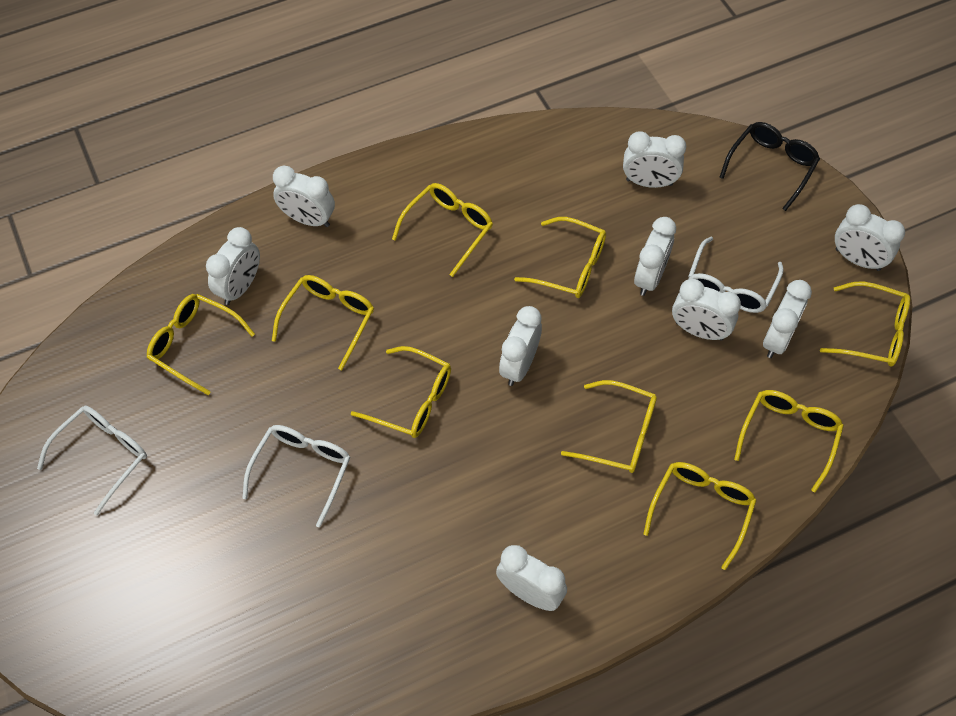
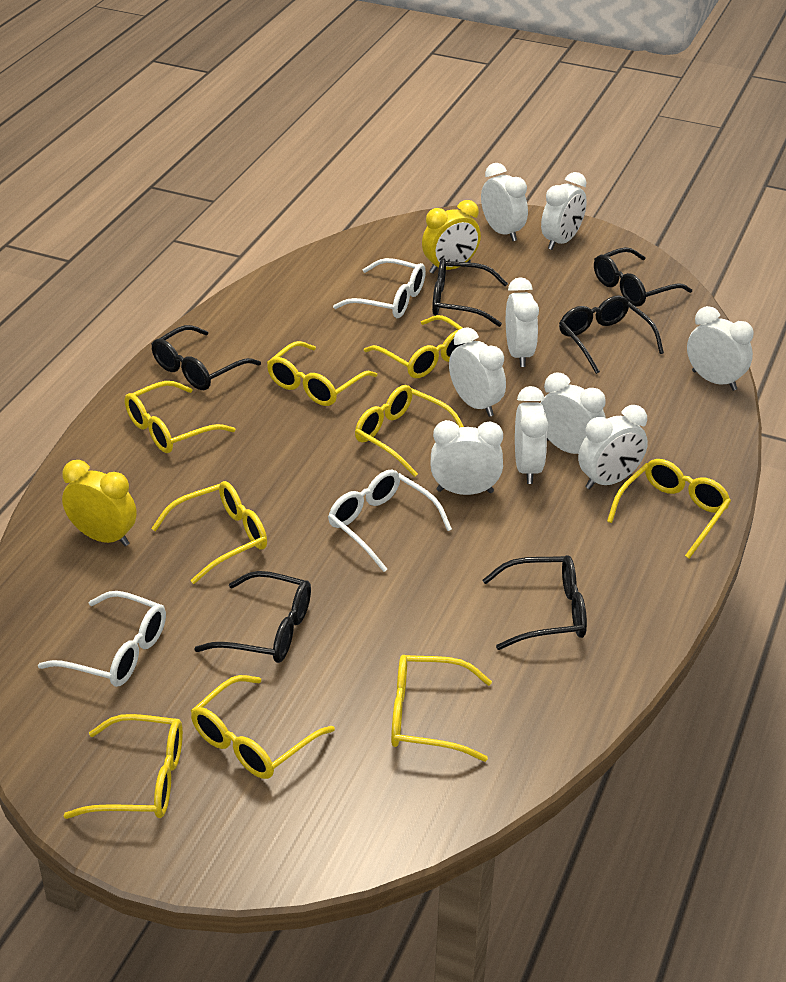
black glasses: 1 -> 6
yellow clock: 0 -> 2

